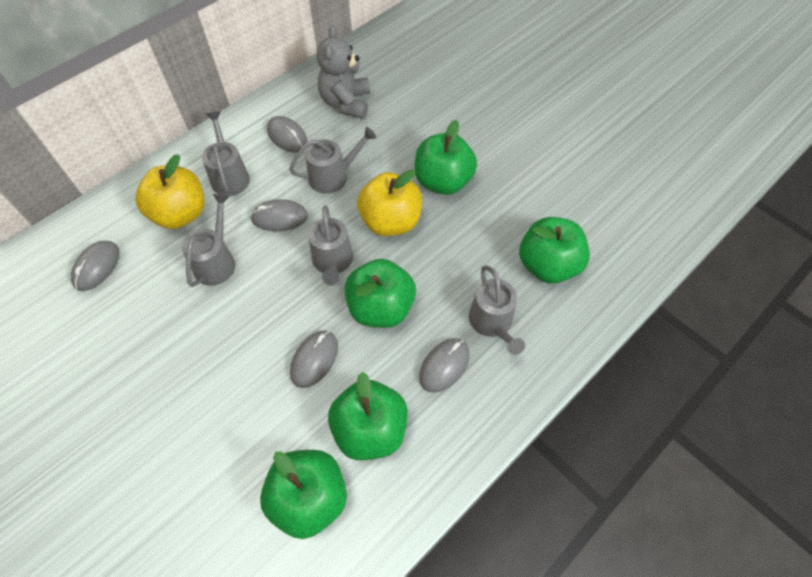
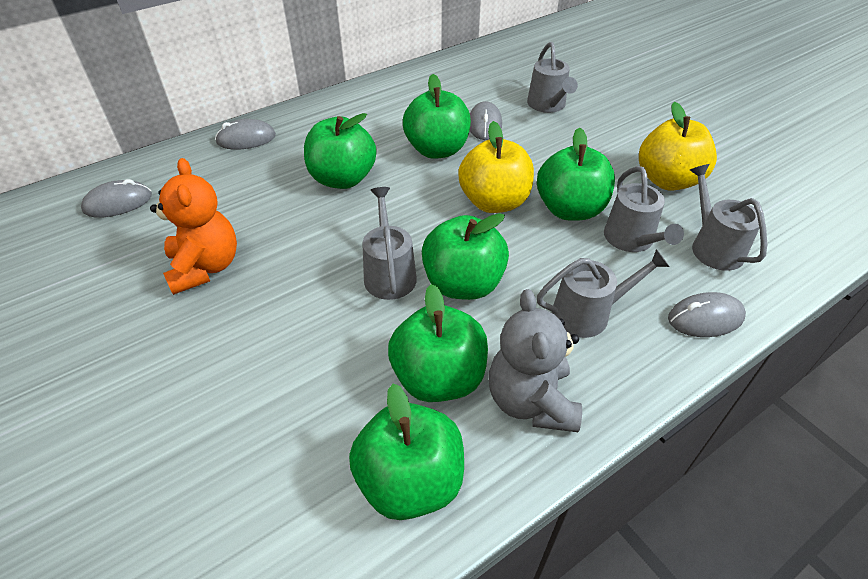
green apple: 5 -> 6
grey mouse: 5 -> 4
orange teddy bear: 0 -> 1

